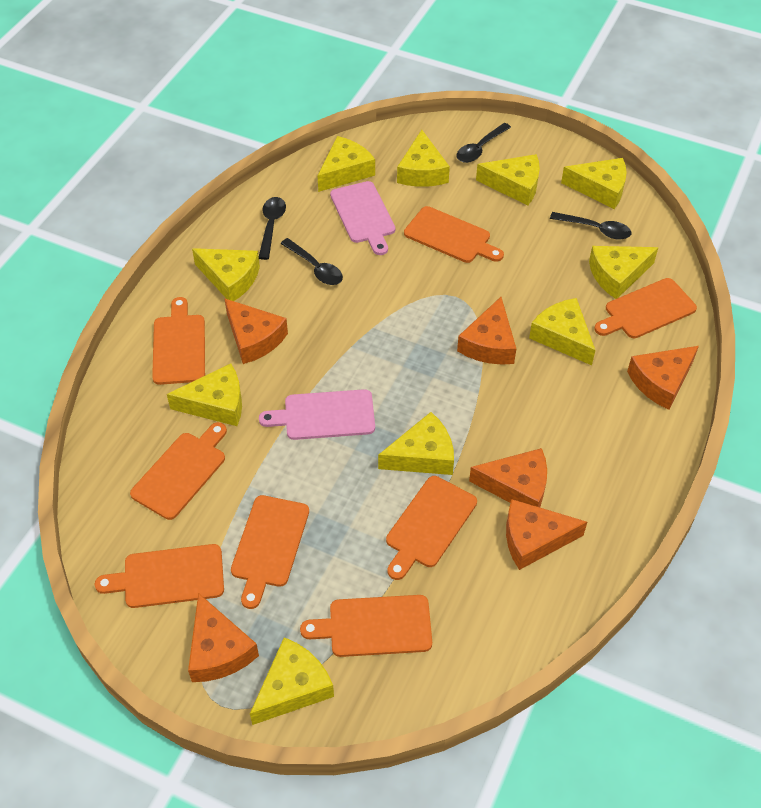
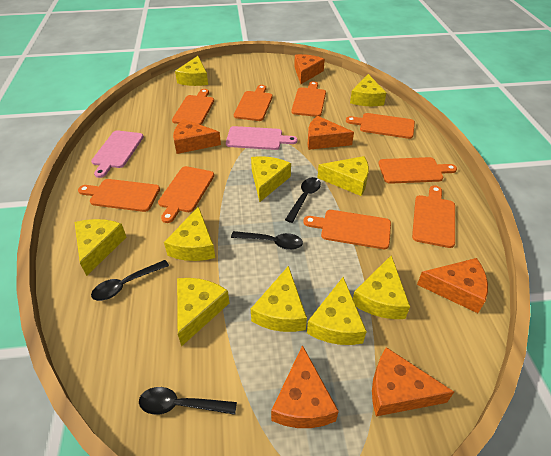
orange cutting board: 8 -> 9

